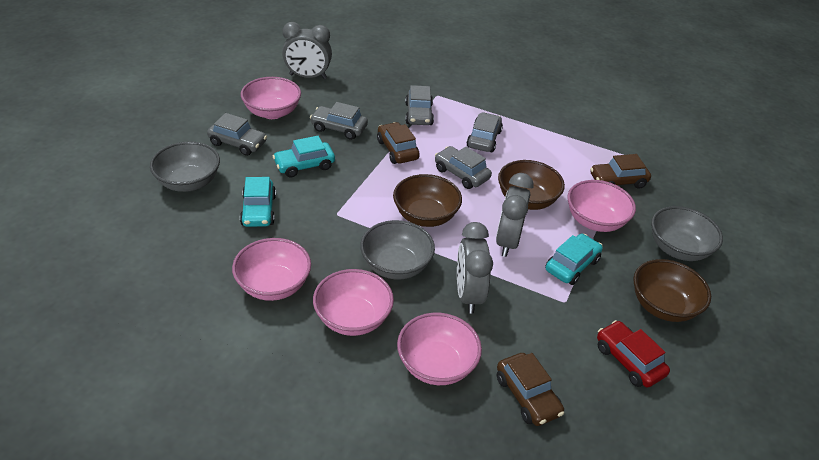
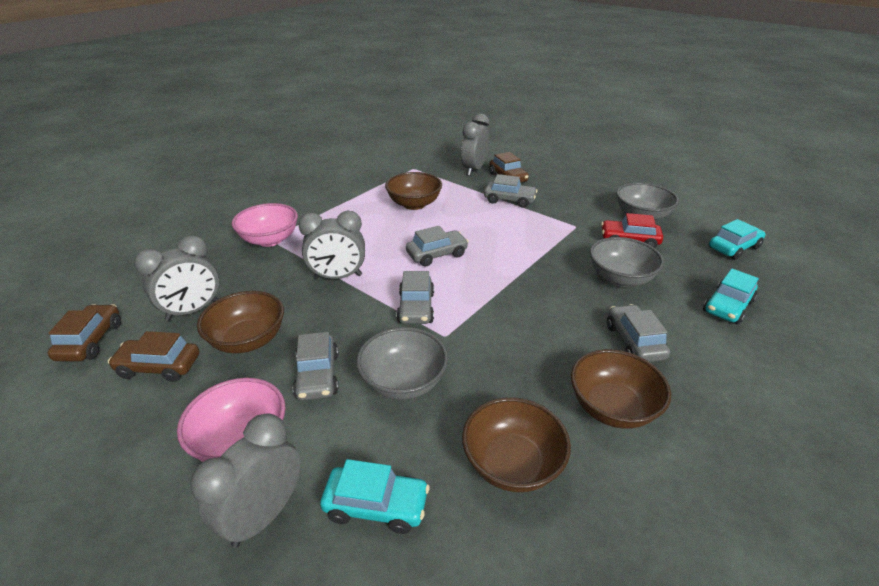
brown bowl: 3 -> 4
grey clock: 3 -> 4
pink bowl: 5 -> 2

